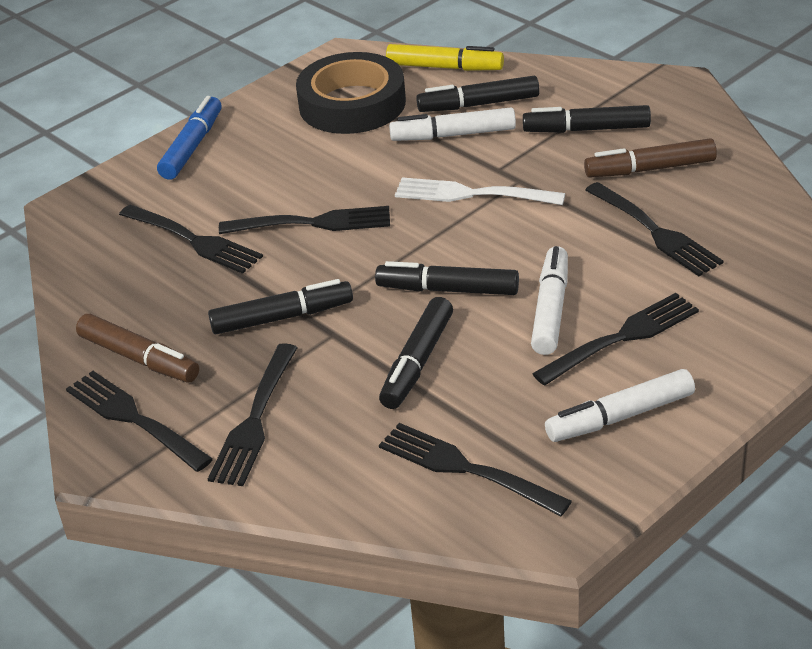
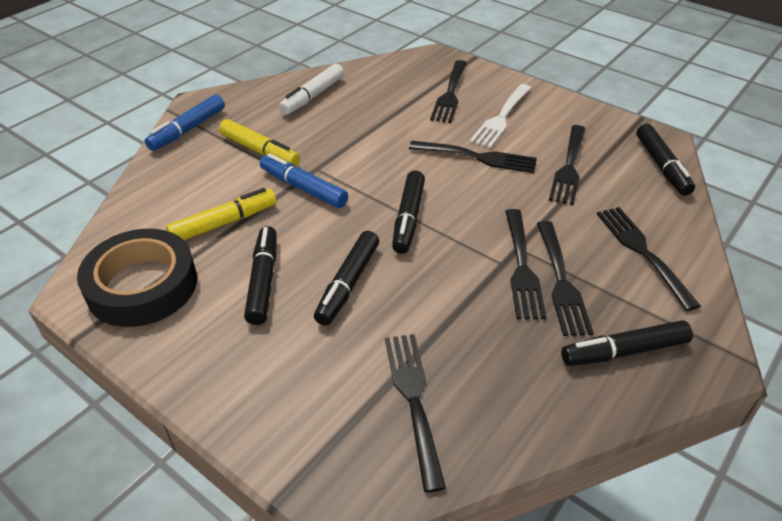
blue marker: 1 -> 2
brown marker: 2 -> 0
white marker: 3 -> 1
yellow marker: 1 -> 2

